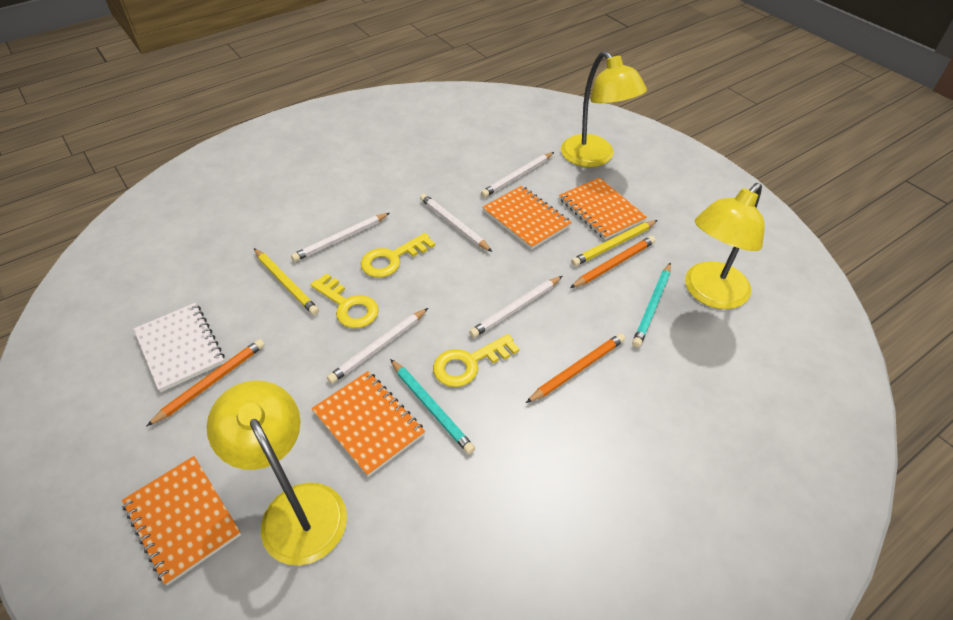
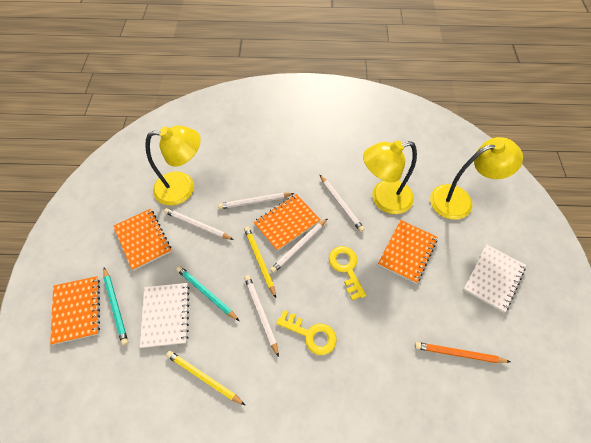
orange pencil: 3 -> 1
white notebook: 1 -> 2
yellow key: 3 -> 2

